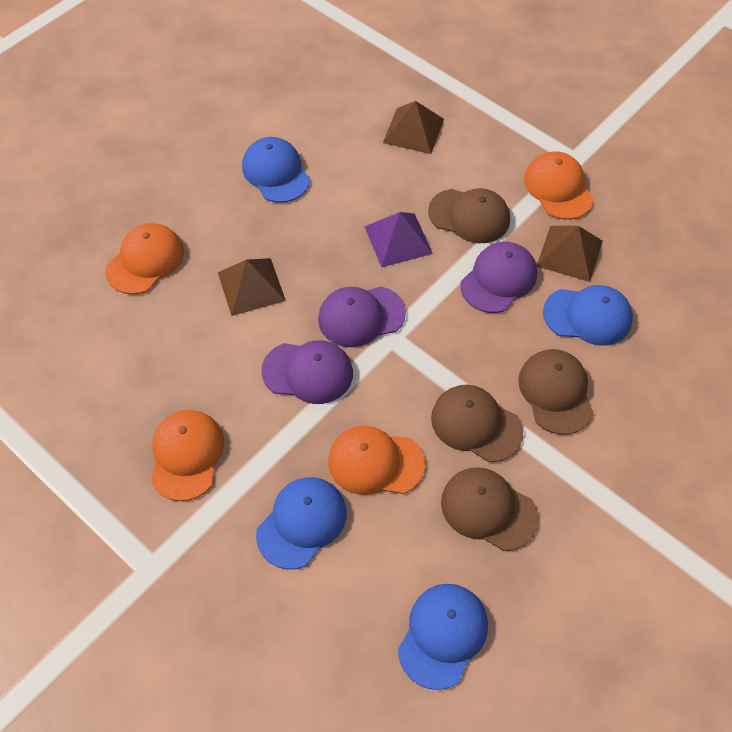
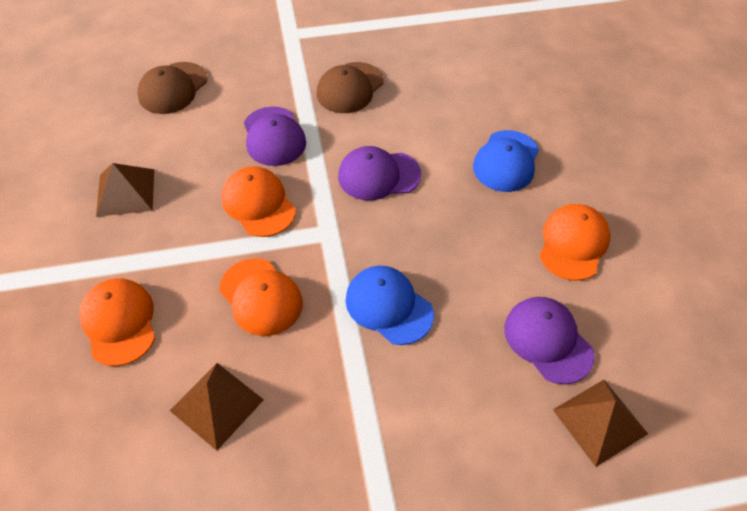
blue cap: 4 -> 2
brown cap: 4 -> 2
purple pyramid: 1 -> 0

